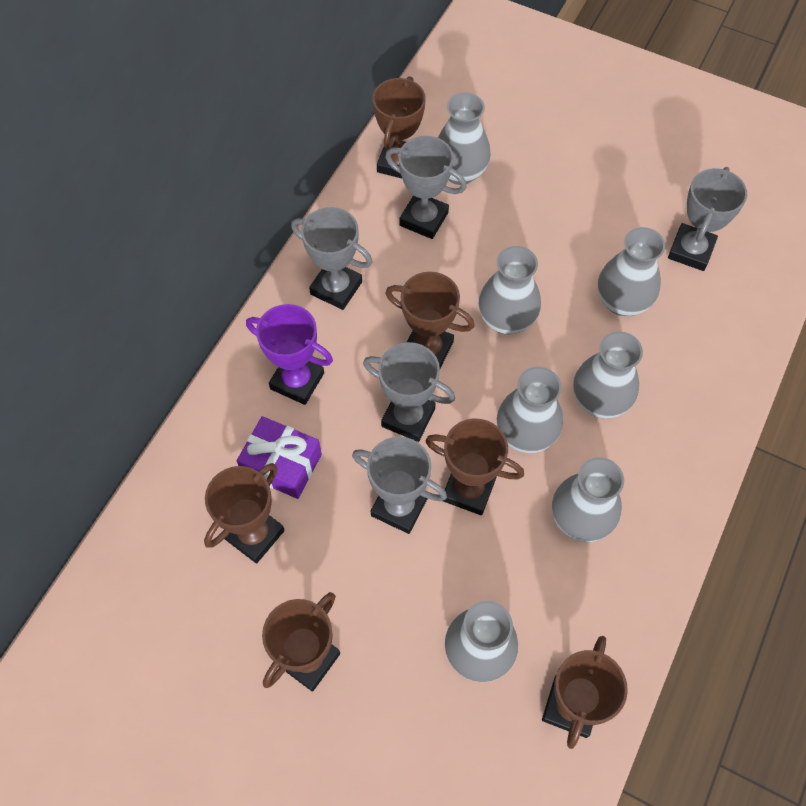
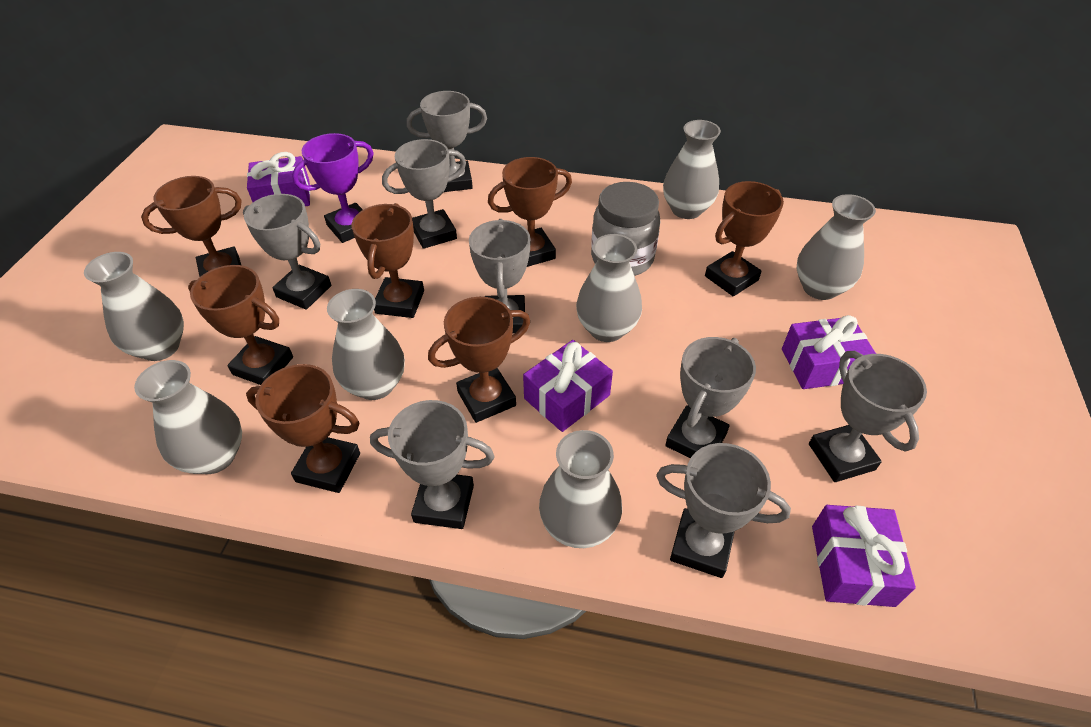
brown trophy: 6 -> 7
grey jar: 0 -> 1
grey trophy: 5 -> 8
purple gift: 1 -> 4

